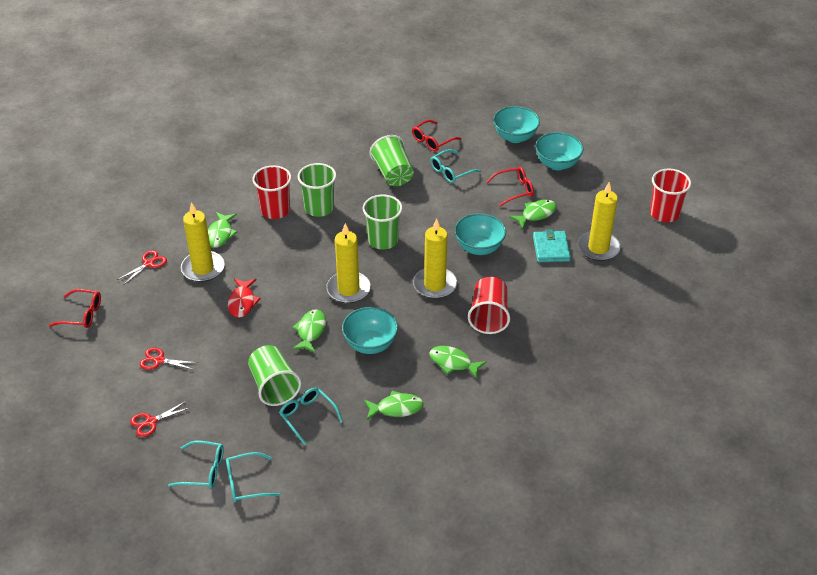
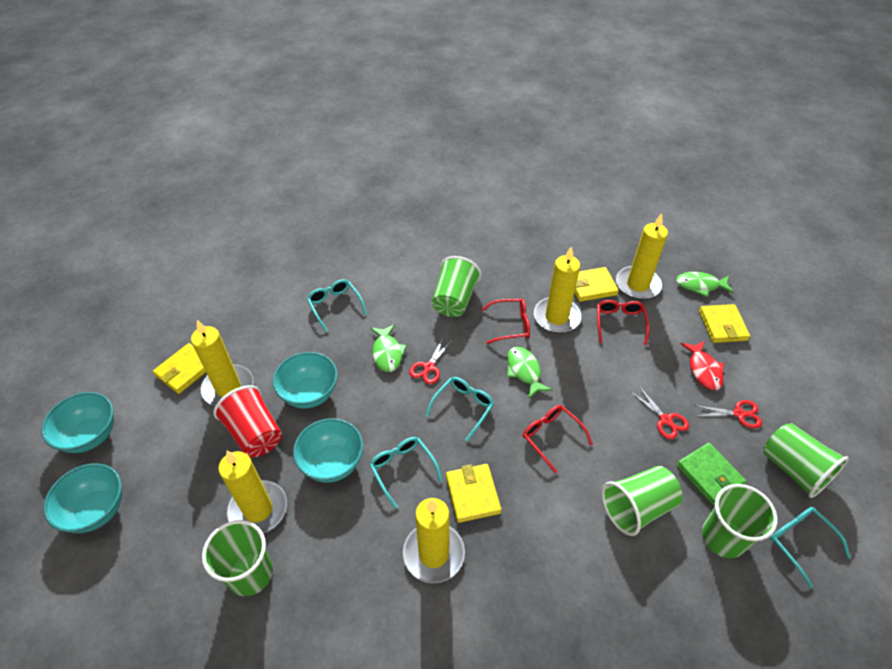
green cup: 4 -> 5
green fish: 5 -> 3
green wallet: 0 -> 1
red cup: 3 -> 1
turquoise wallet: 1 -> 0
yellow candle: 4 -> 5
yellow wallet: 0 -> 4

